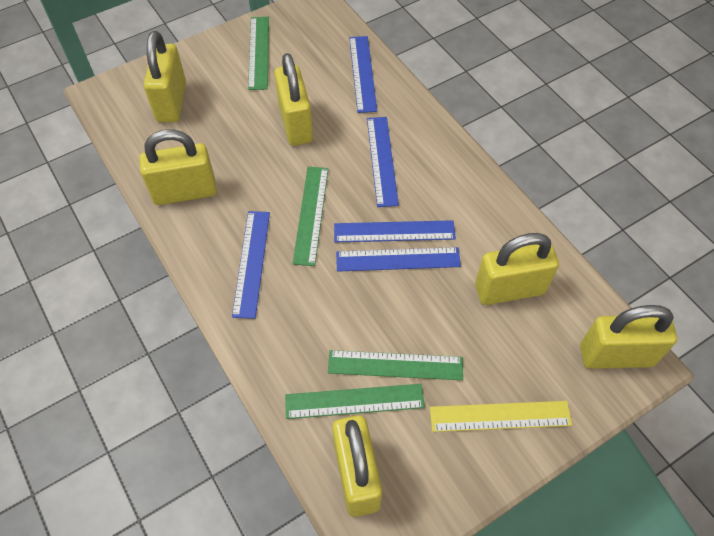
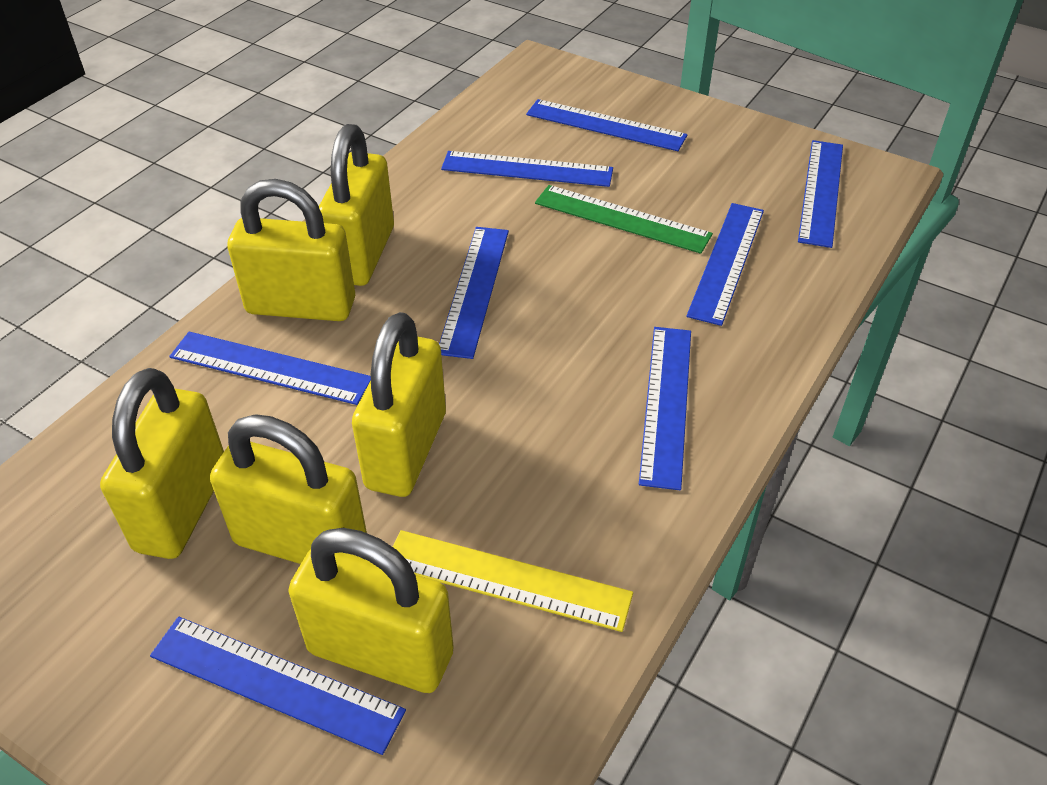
blue ruler: 5 -> 8
green ruler: 4 -> 1

